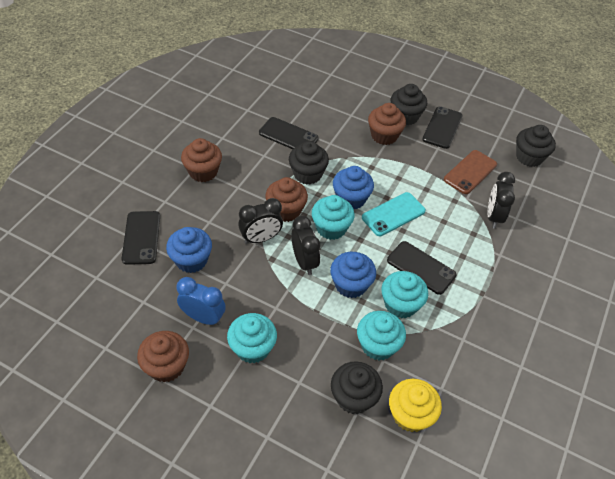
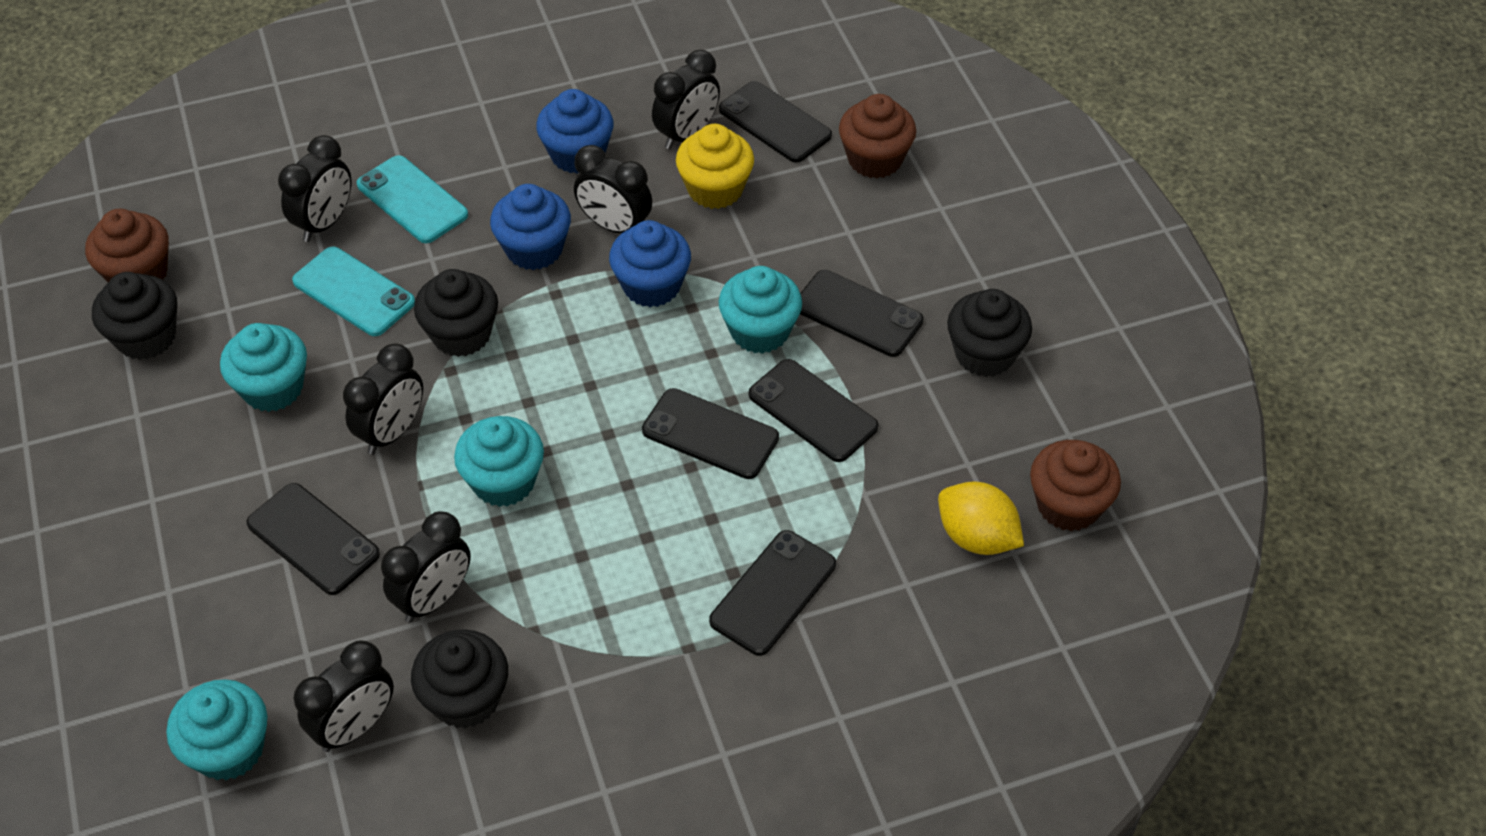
black clock: 3 -> 6
black phone: 4 -> 6
blue clock: 1 -> 0
brown cupcake: 4 -> 3
brown phone: 1 -> 0
turquoise phone: 1 -> 2
yellow lemon: 0 -> 1

